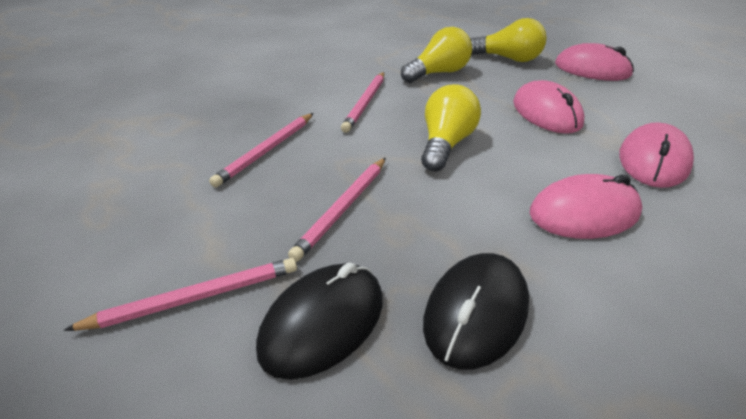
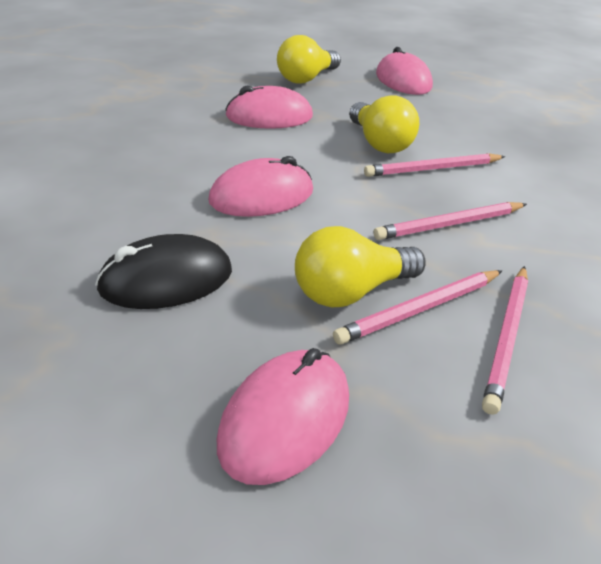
black mouse: 2 -> 1

